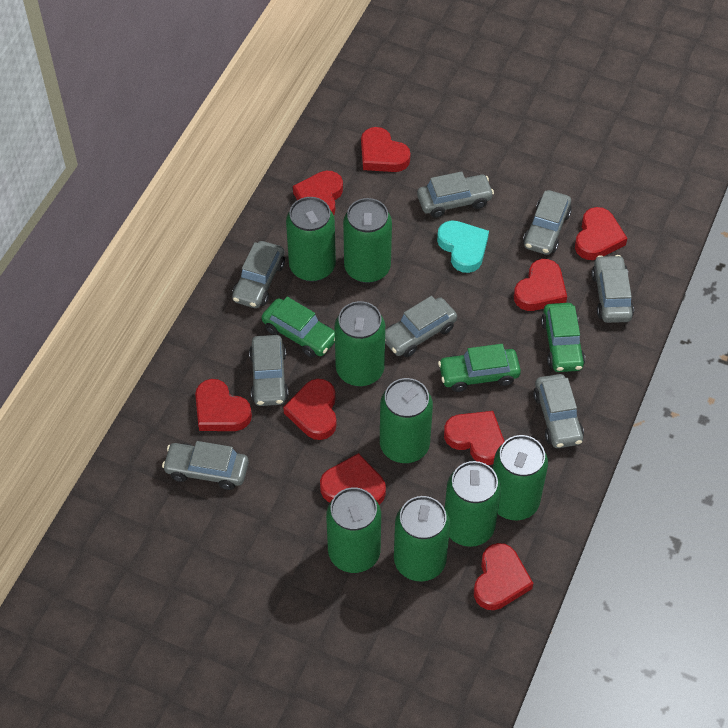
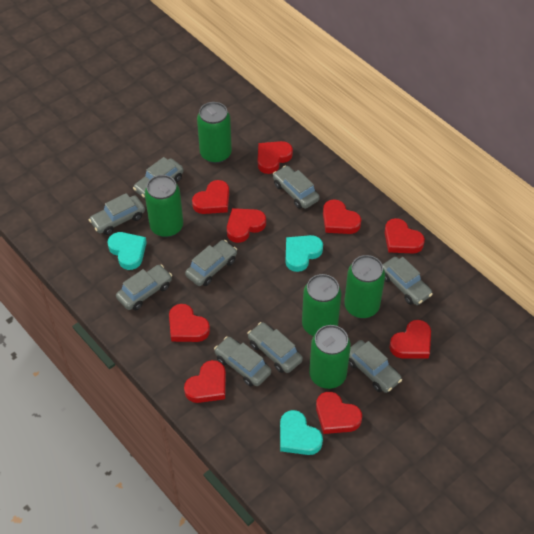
green can: 8 -> 5
green car: 3 -> 0
grey car: 8 -> 9
turquoise heart: 1 -> 3

